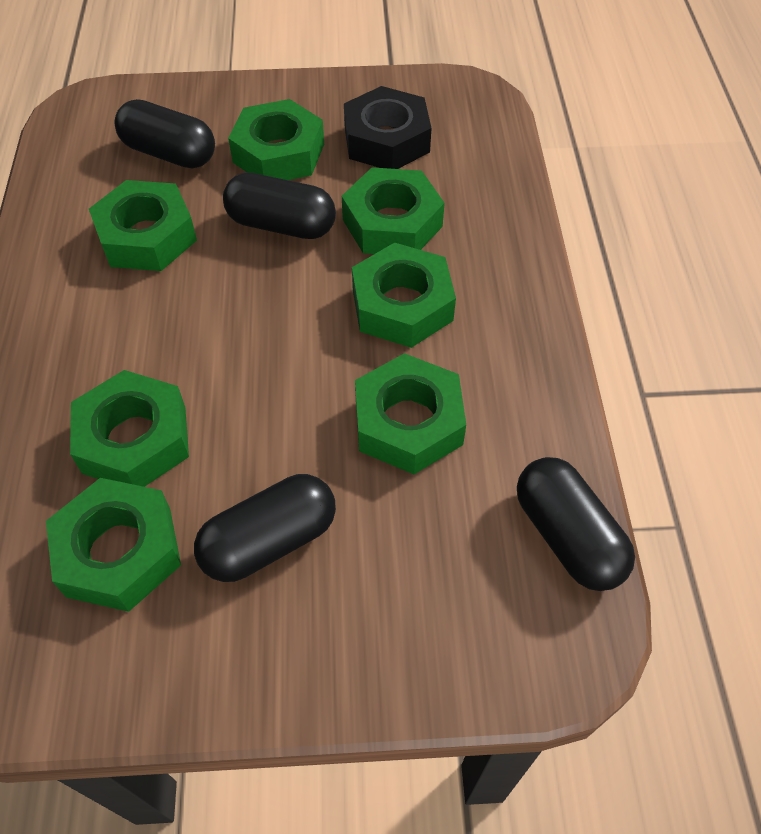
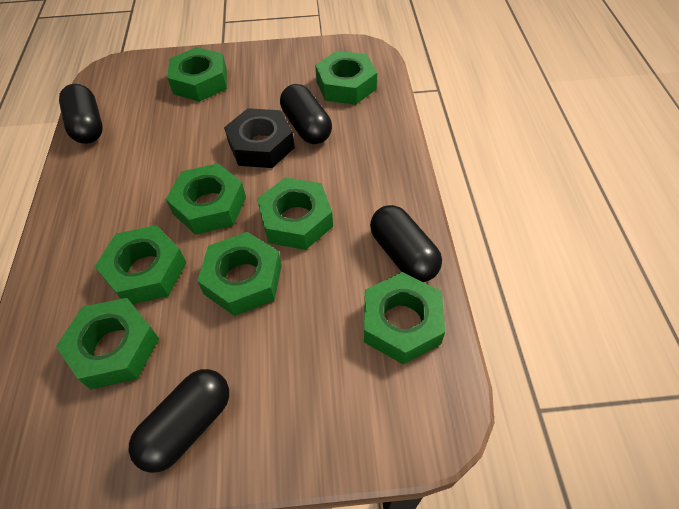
green nut: 7 -> 8

